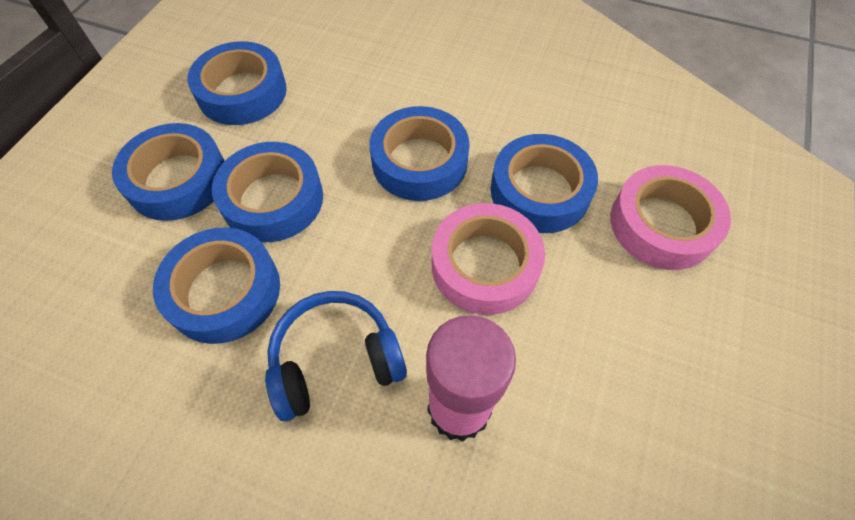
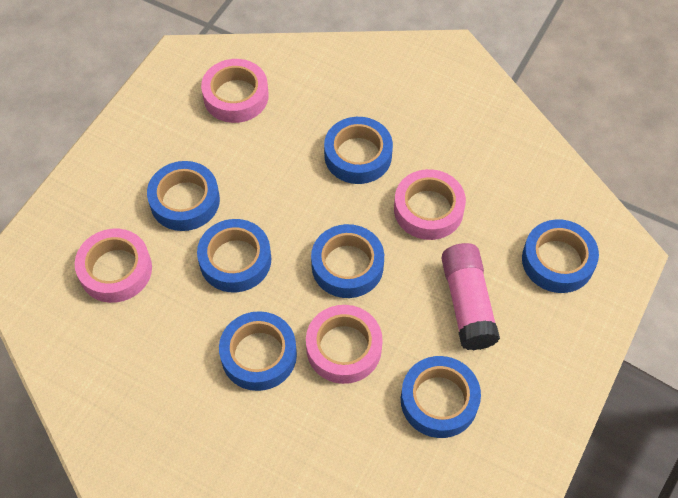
blue headphones: 1 -> 0
blue tape: 6 -> 7
pink tape: 2 -> 4

